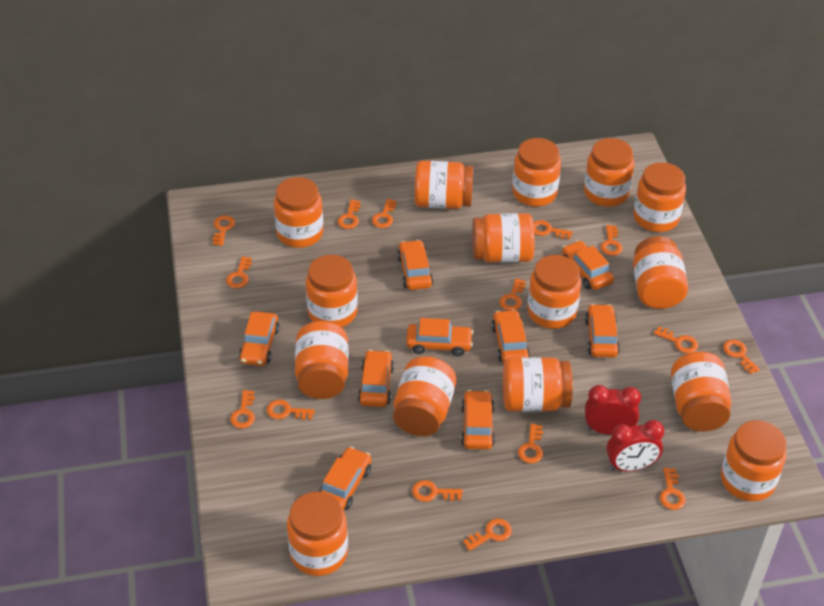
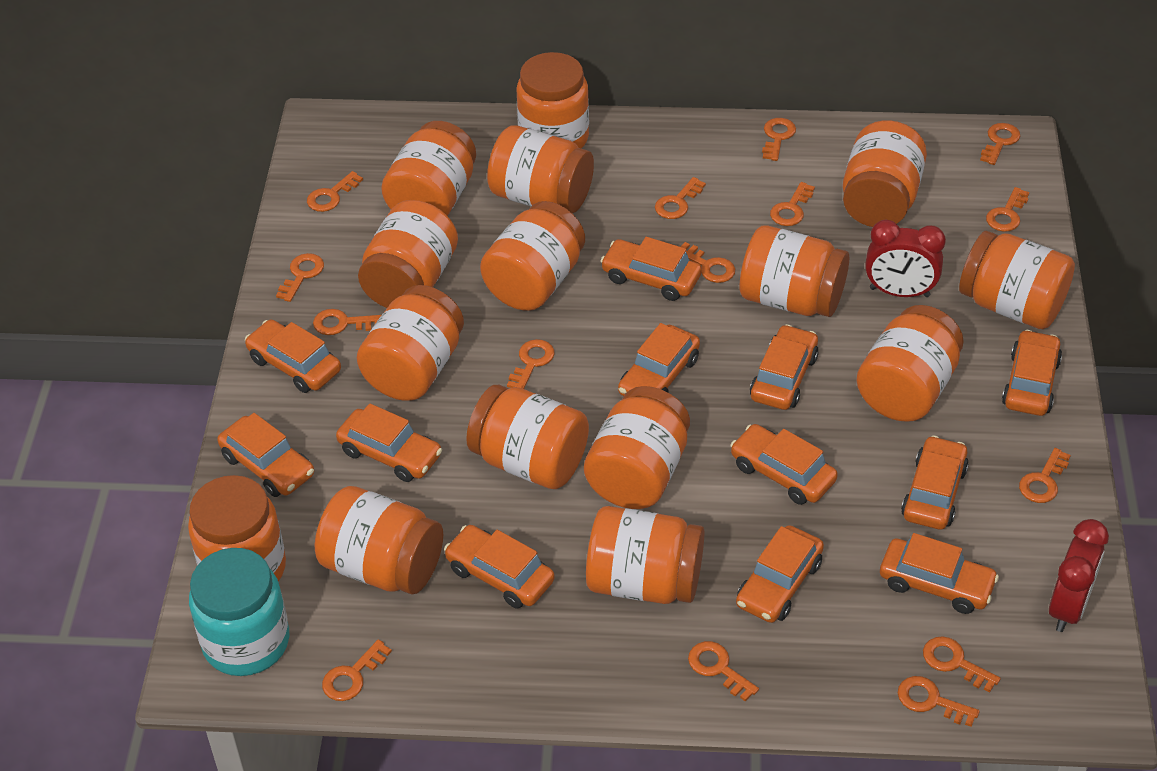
orange car: 9 -> 12
turquoise jar: 0 -> 1

